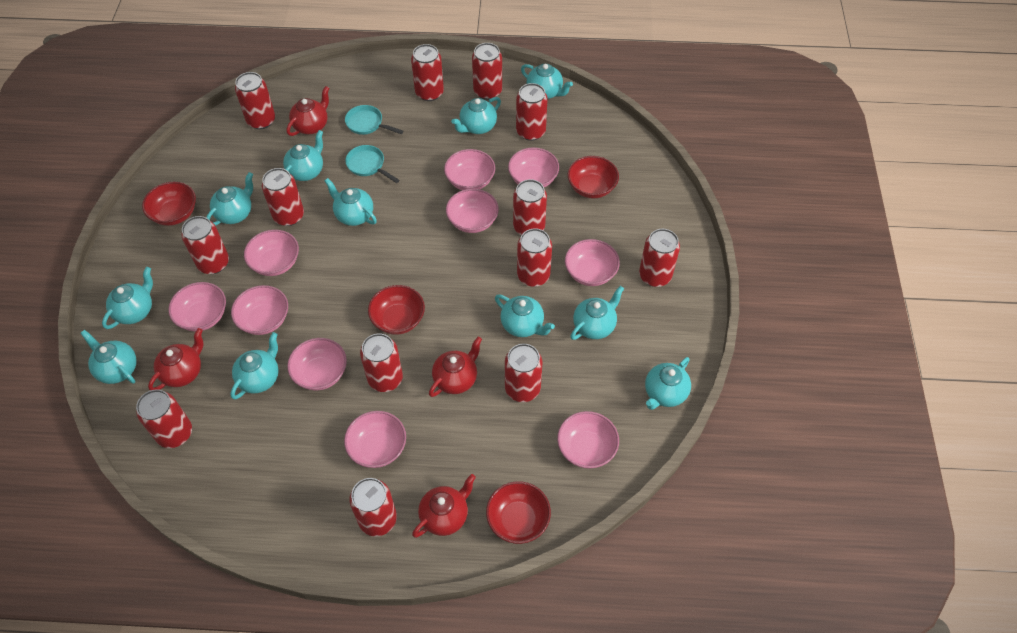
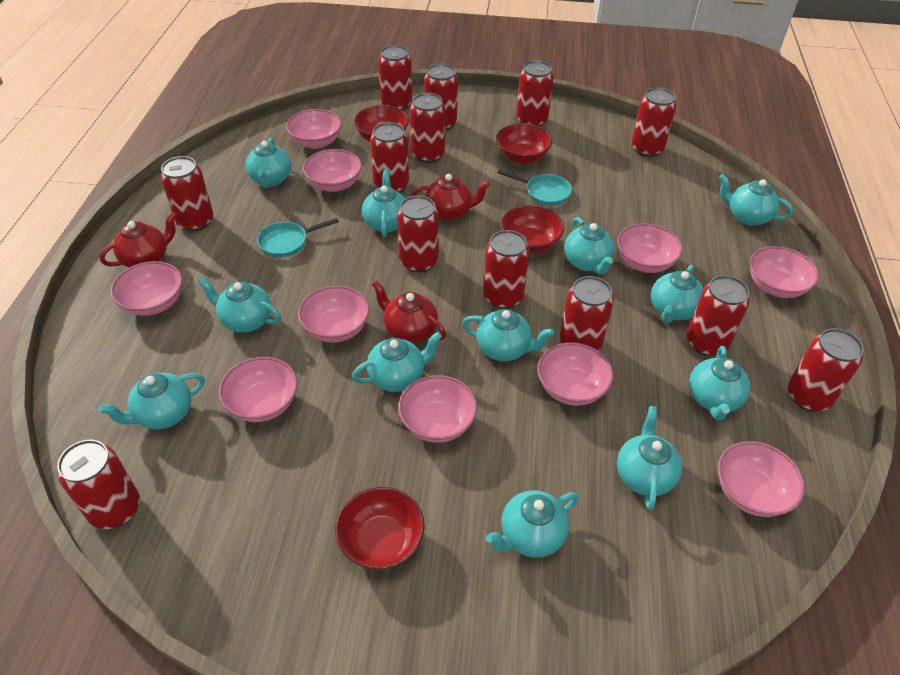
red teapot: 4 -> 3
turquoise teapot: 11 -> 12

